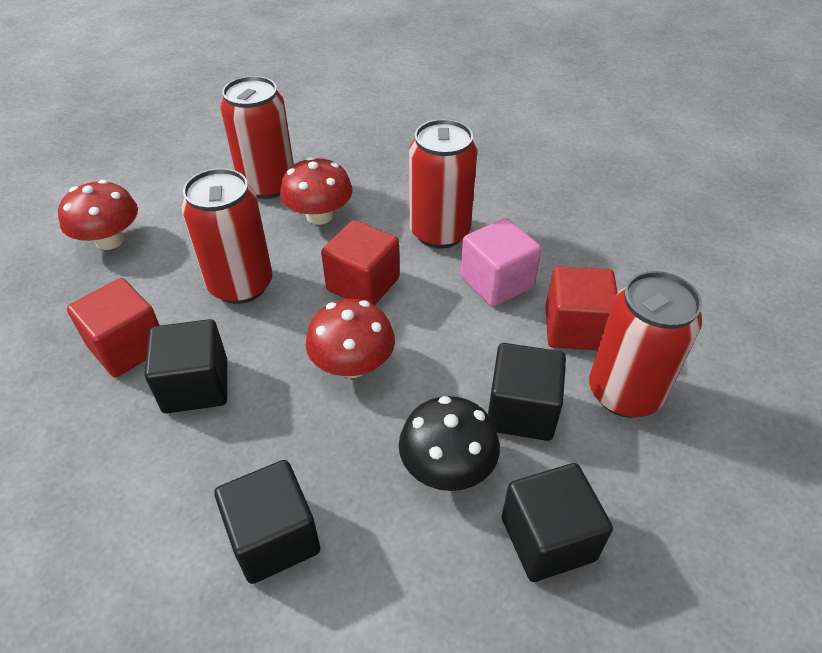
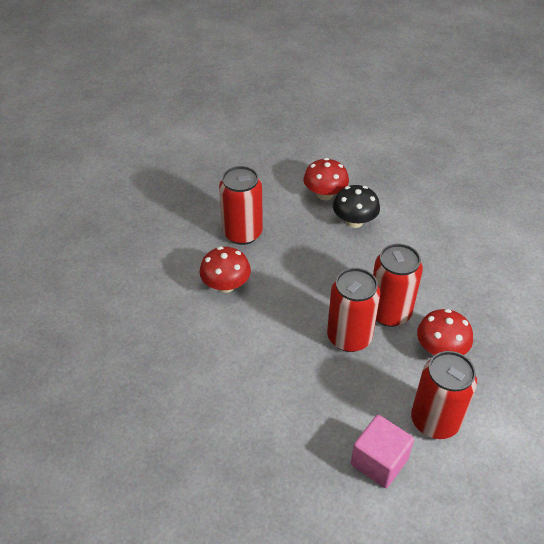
black cube: 4 -> 0
red cube: 3 -> 0

